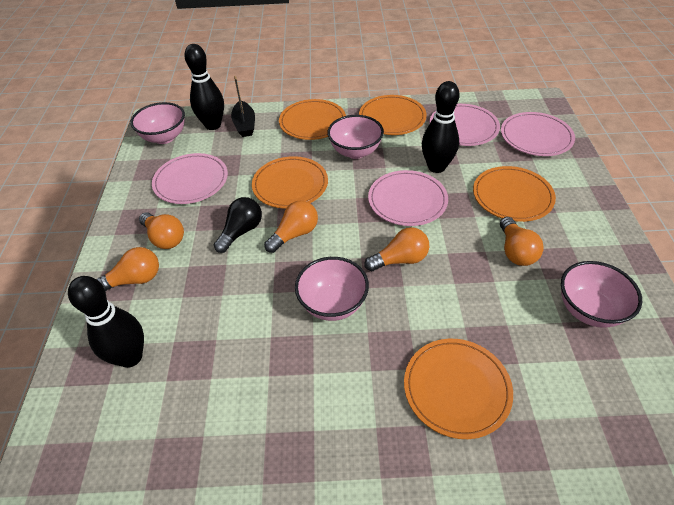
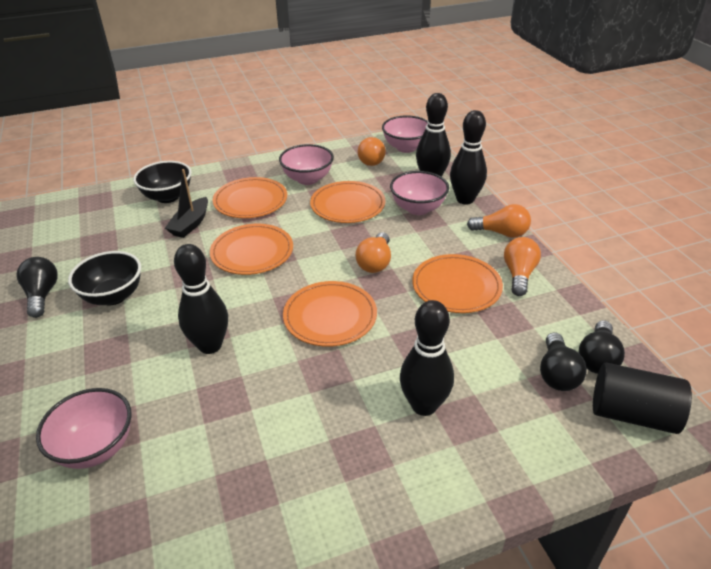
black bowl: 0 -> 2
black bowling pin: 3 -> 4
black cylinder: 0 -> 1
black light bulb: 1 -> 3
orange light bulb: 5 -> 4
pink plate: 4 -> 0

